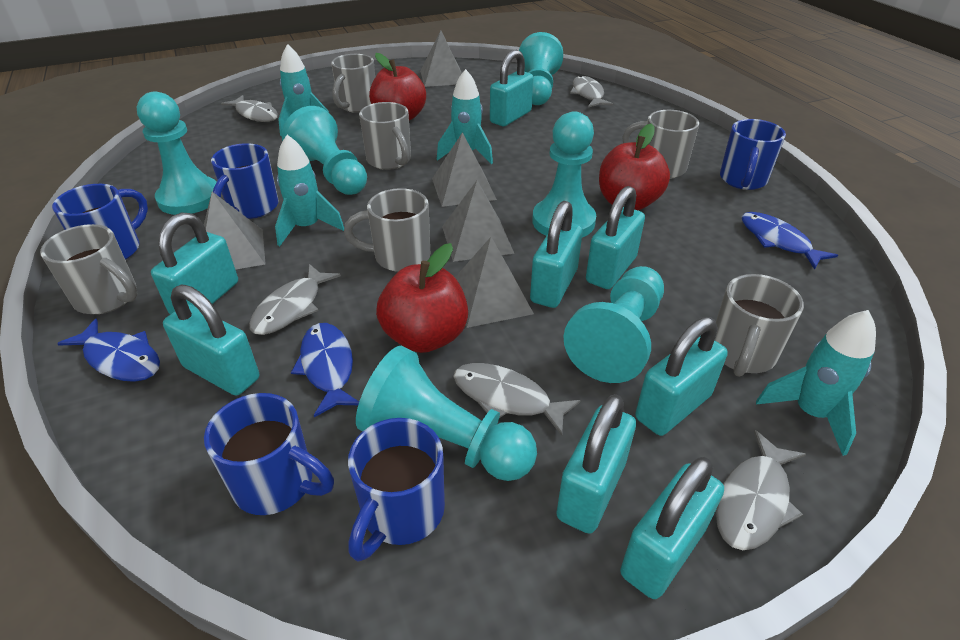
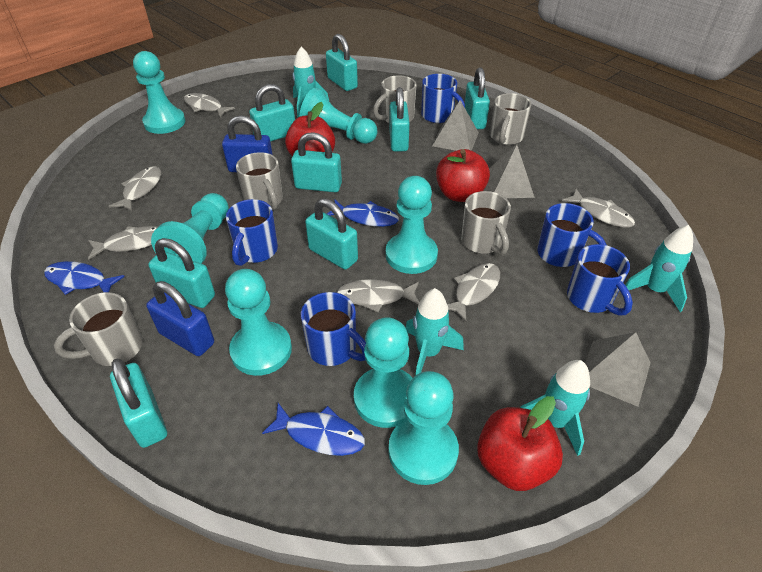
blue padlock: 0 -> 2
grey fish: 5 -> 6
grey mug: 6 -> 5
grey pyramid: 5 -> 3
turquoise pawn: 6 -> 7

